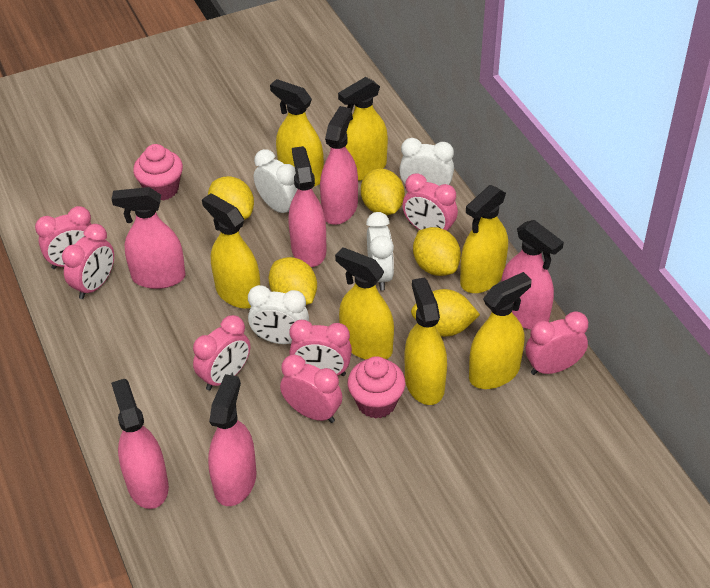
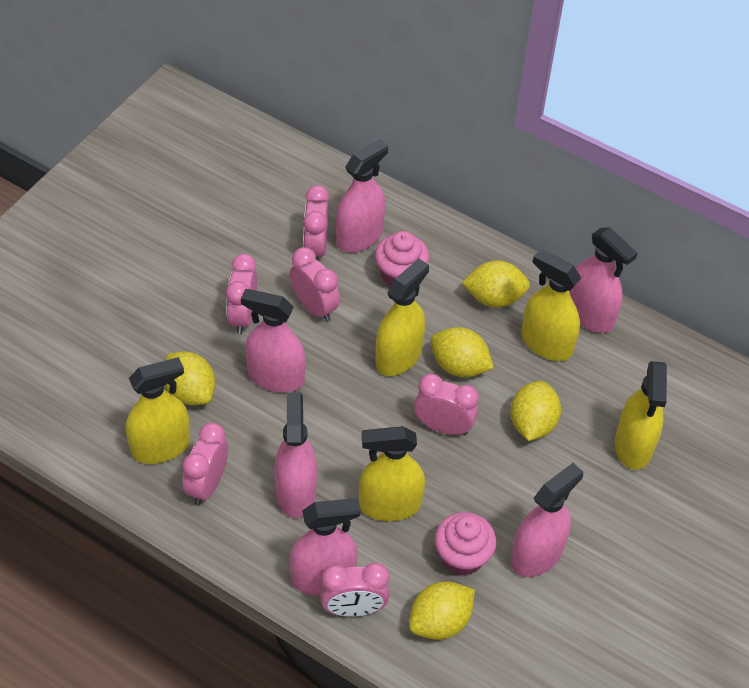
pink clock: 7 -> 6
white clock: 4 -> 0
yellow spray bottle: 7 -> 5

